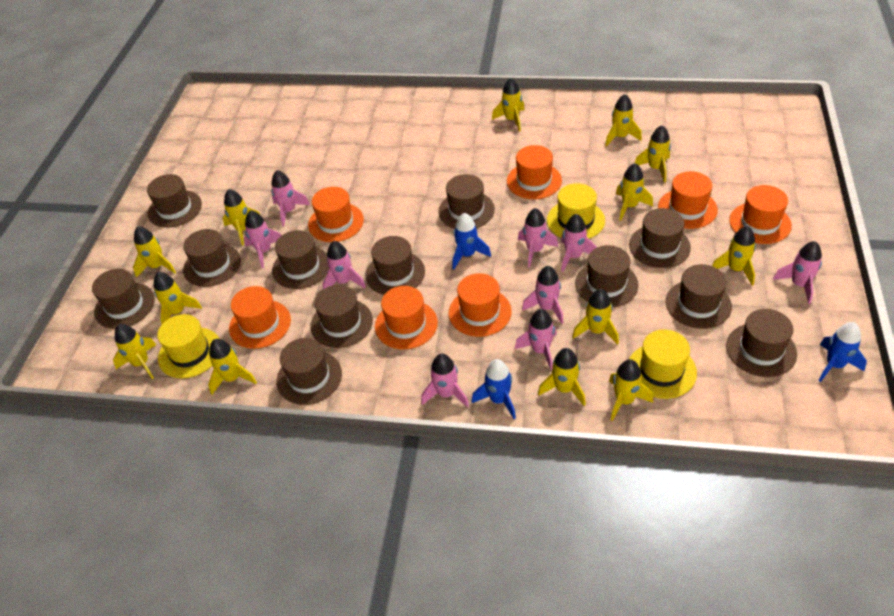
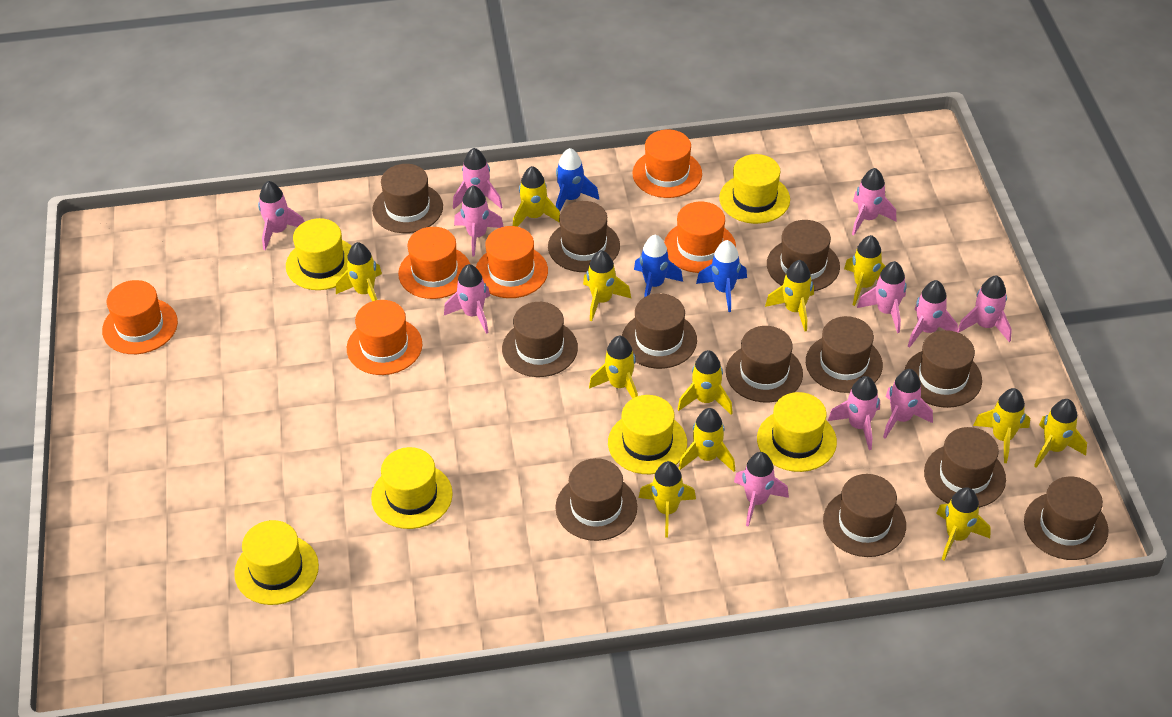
orange hat: 7 -> 6
pink rocket: 9 -> 11
yellow hat: 3 -> 6
yellow rocket: 13 -> 12

